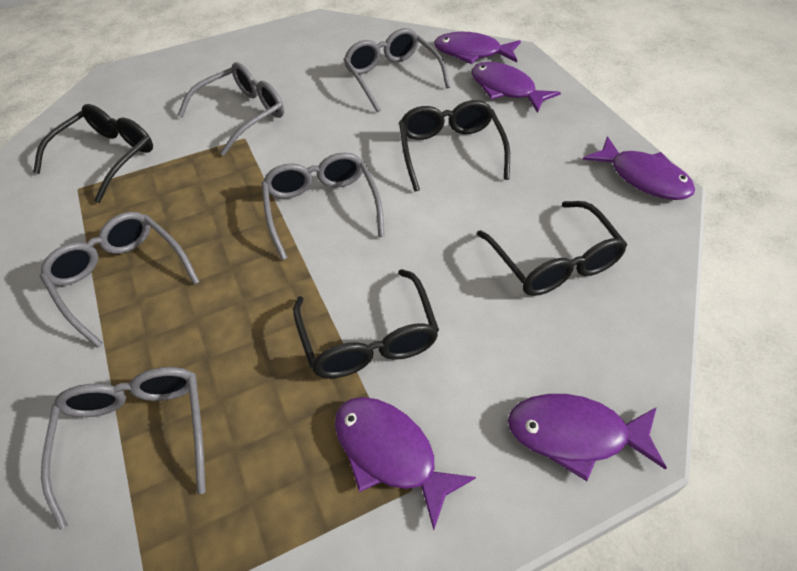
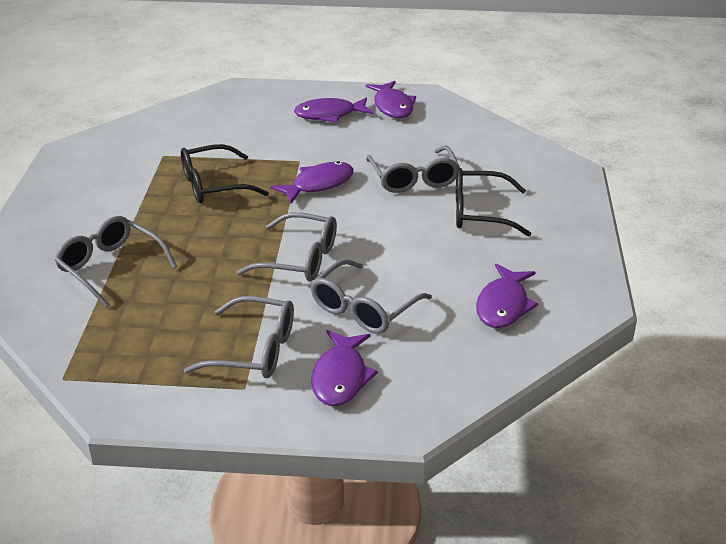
black glasses: 4 -> 2

